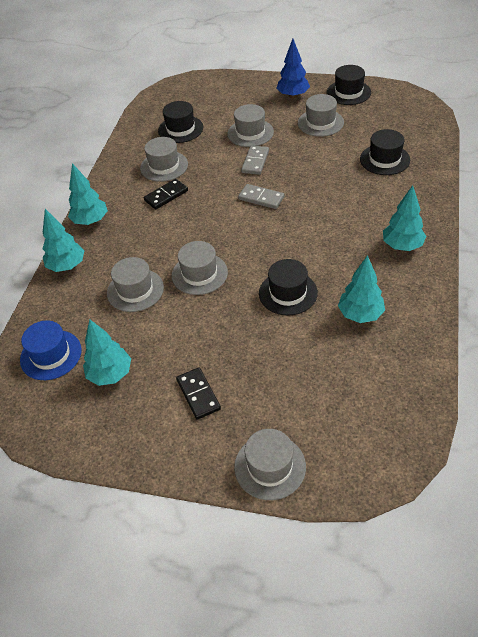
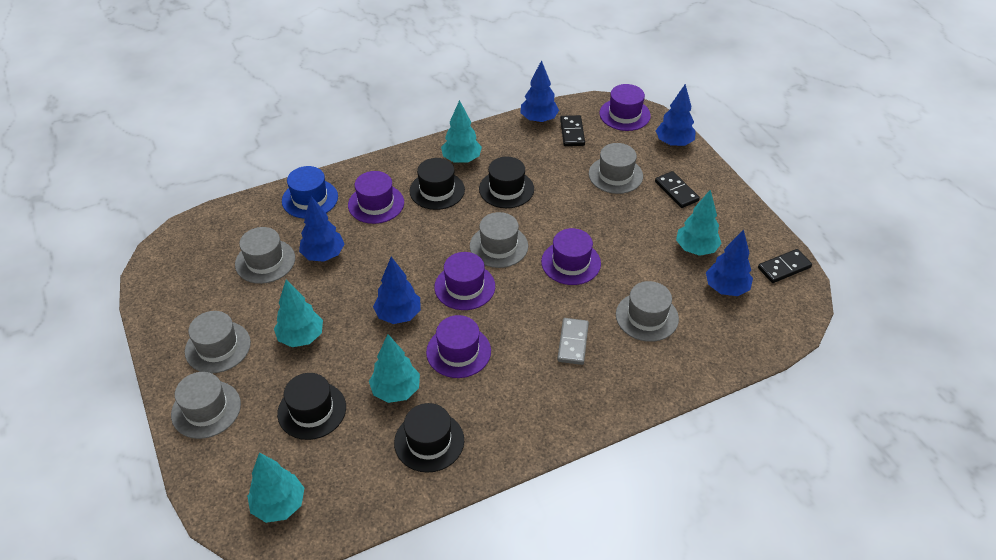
black domino: 2 -> 3
blue tree: 1 -> 5
grey domino: 2 -> 1
purple hat: 0 -> 5

